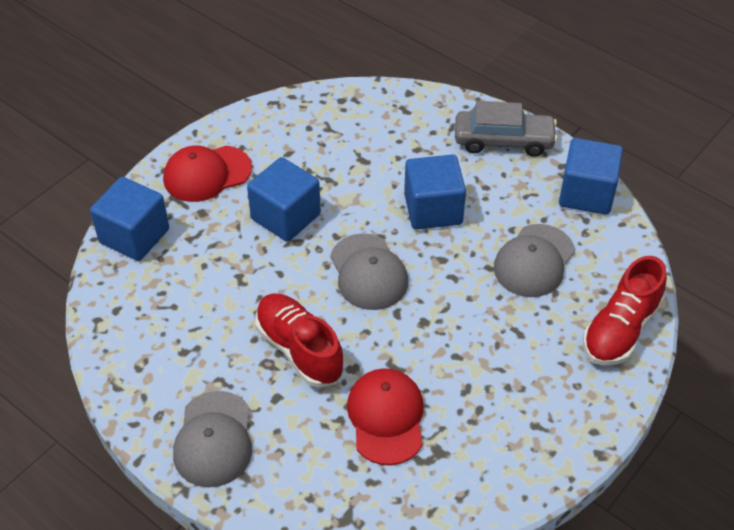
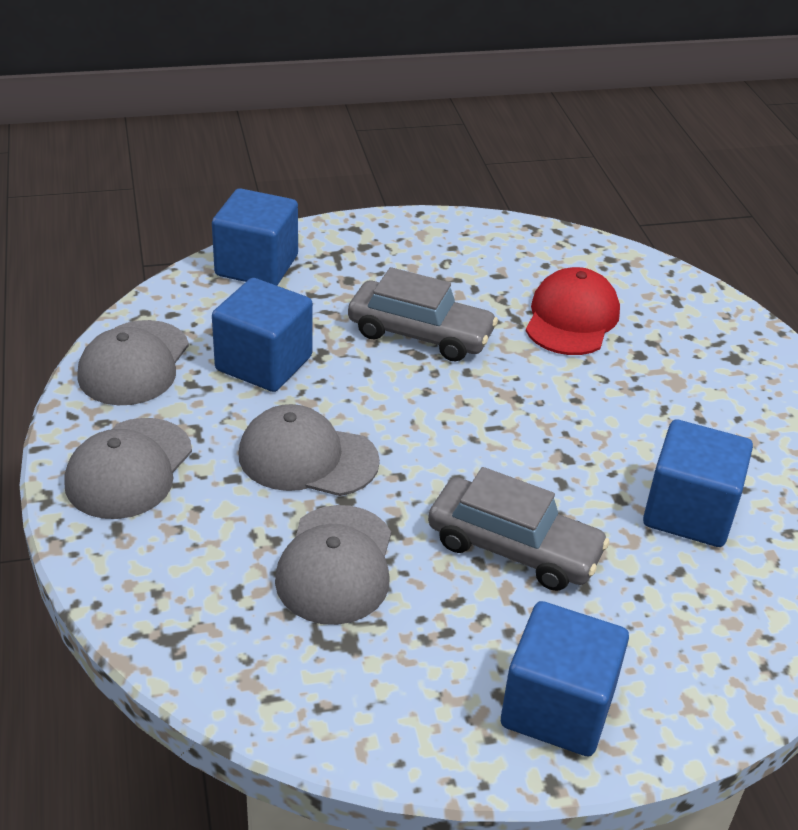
grey cap: 3 -> 4
grey car: 1 -> 2
red cap: 2 -> 1
red shoe: 2 -> 0

